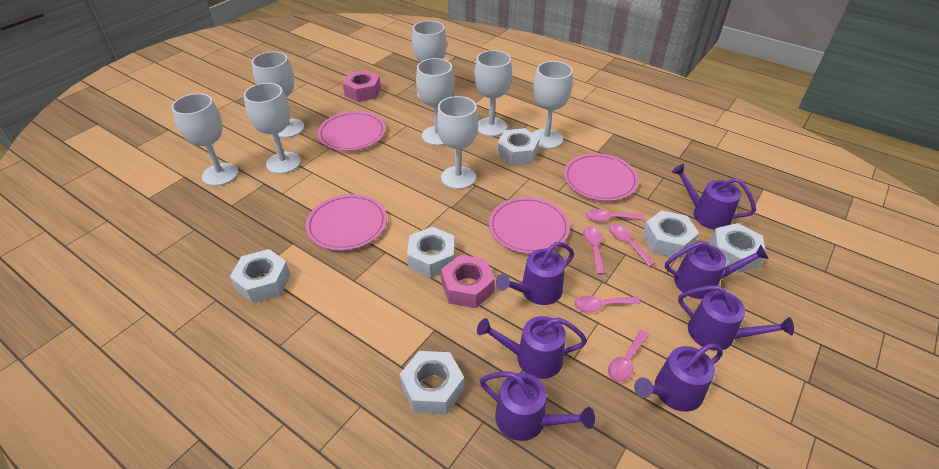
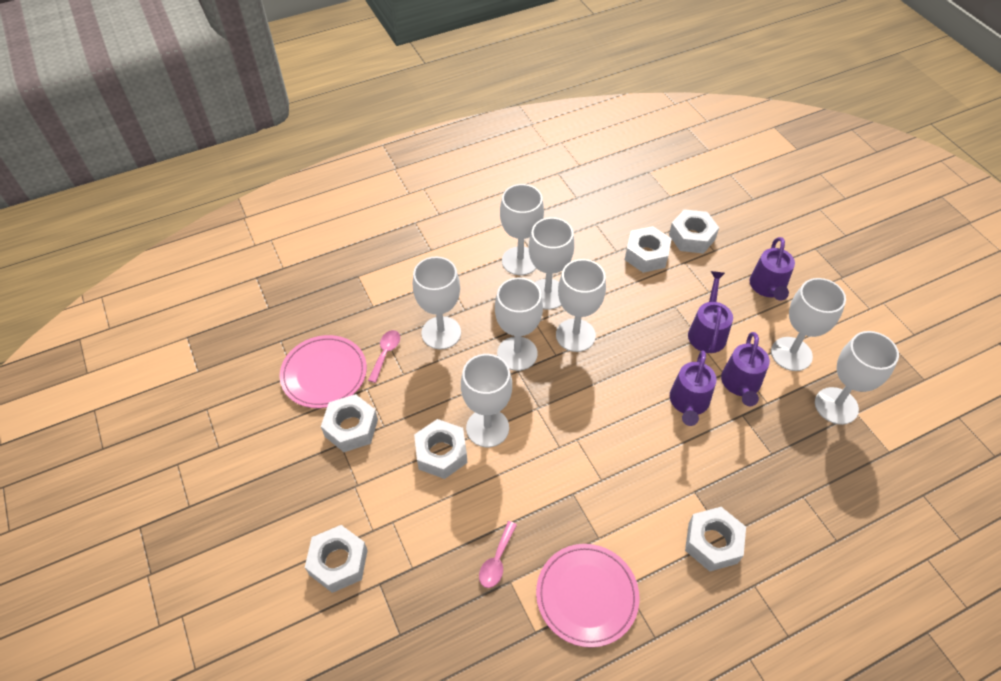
pink nut: 2 -> 0
pink plate: 4 -> 2
pink spoon: 5 -> 2
purple watering can: 7 -> 4

